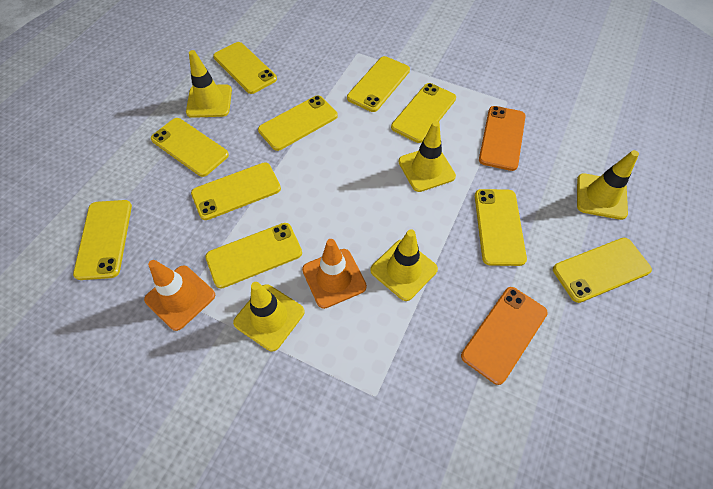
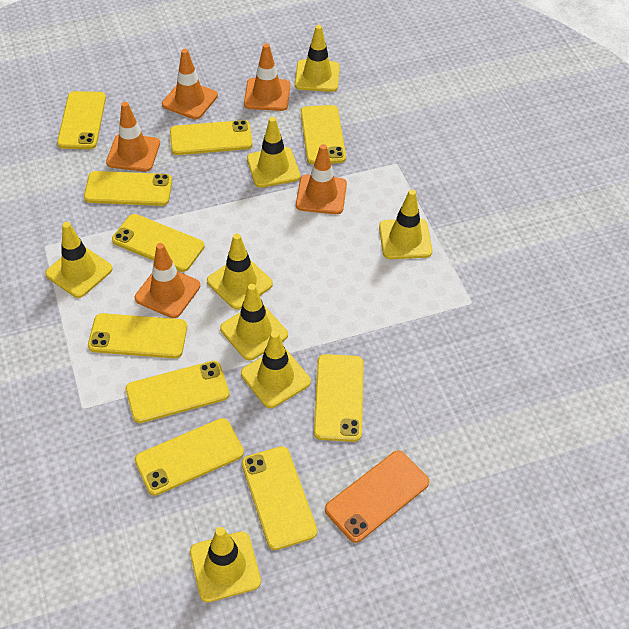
orange phone: 2 -> 1
orange traffic cone: 2 -> 5
yellow traffic cone: 5 -> 8

